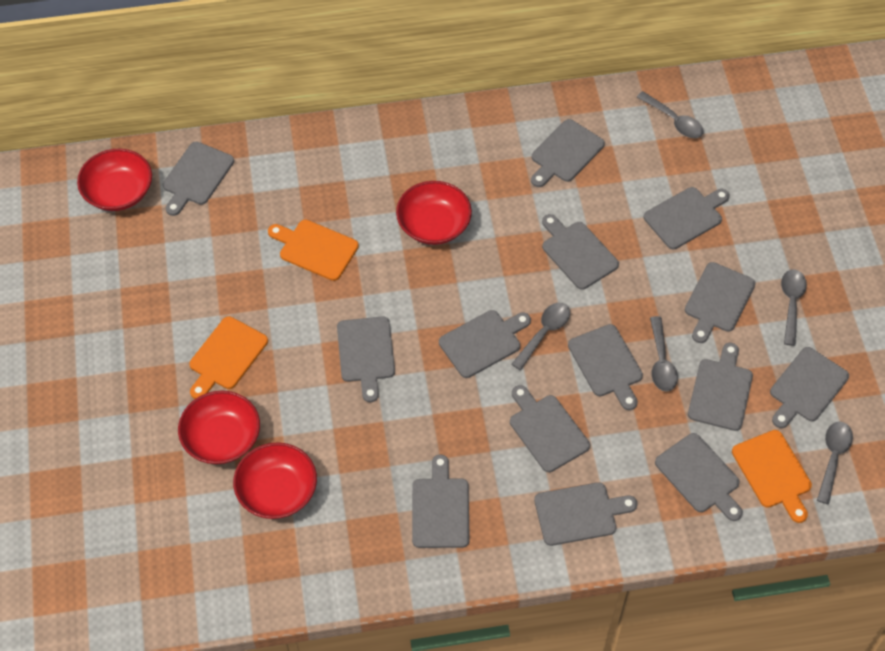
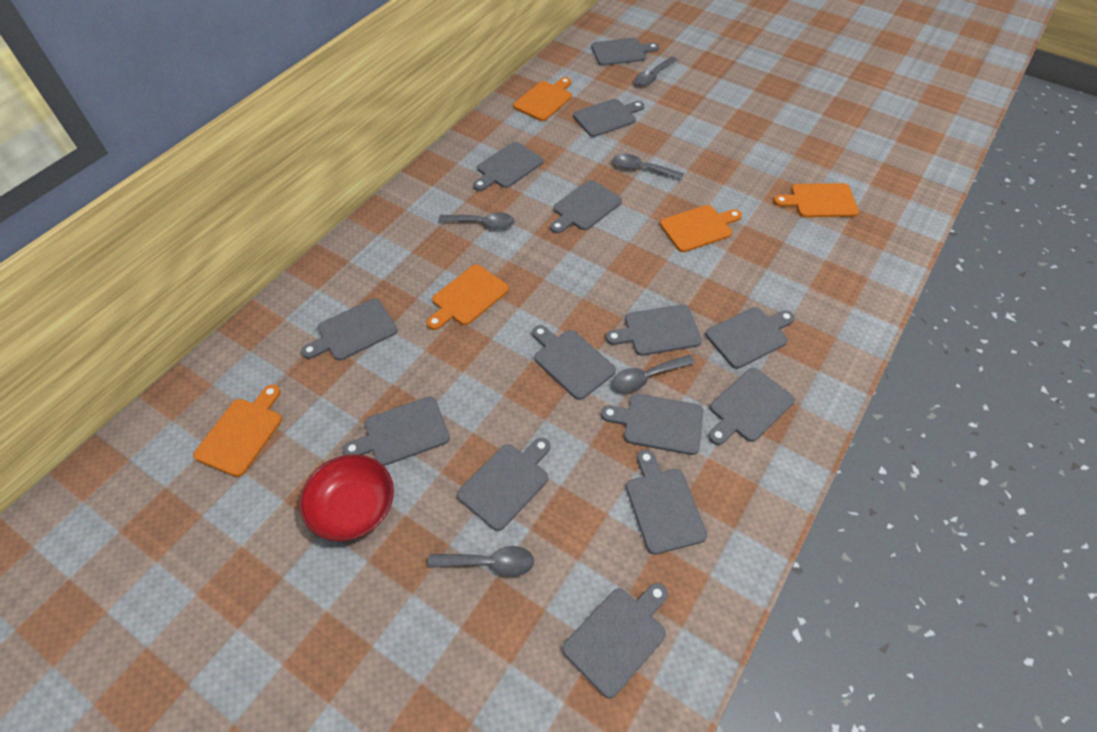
orange cutting board: 3 -> 5
red bowl: 4 -> 1

